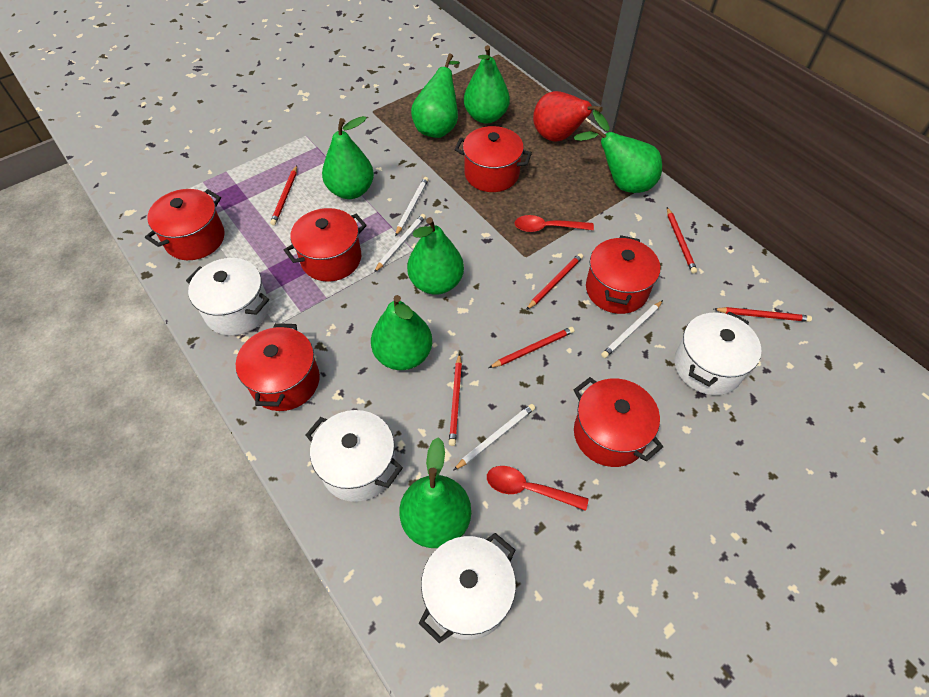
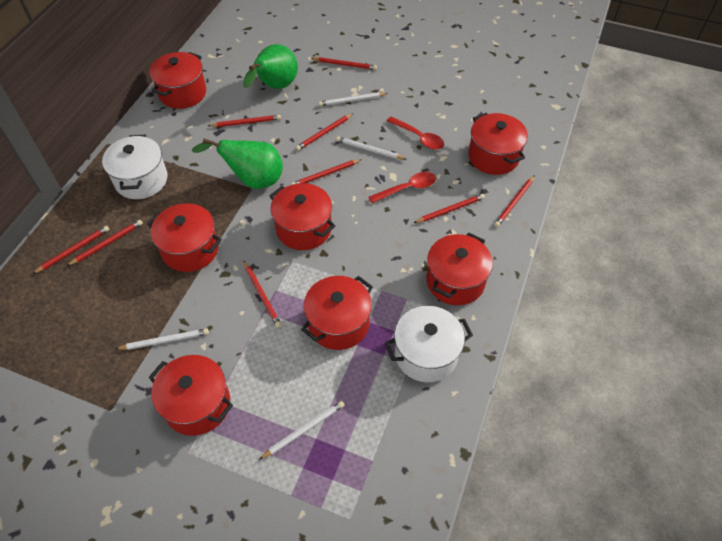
green pear: 7 -> 2
red pear: 1 -> 0
red pencil: 6 -> 9
red pot: 6 -> 7
white pot: 4 -> 2

